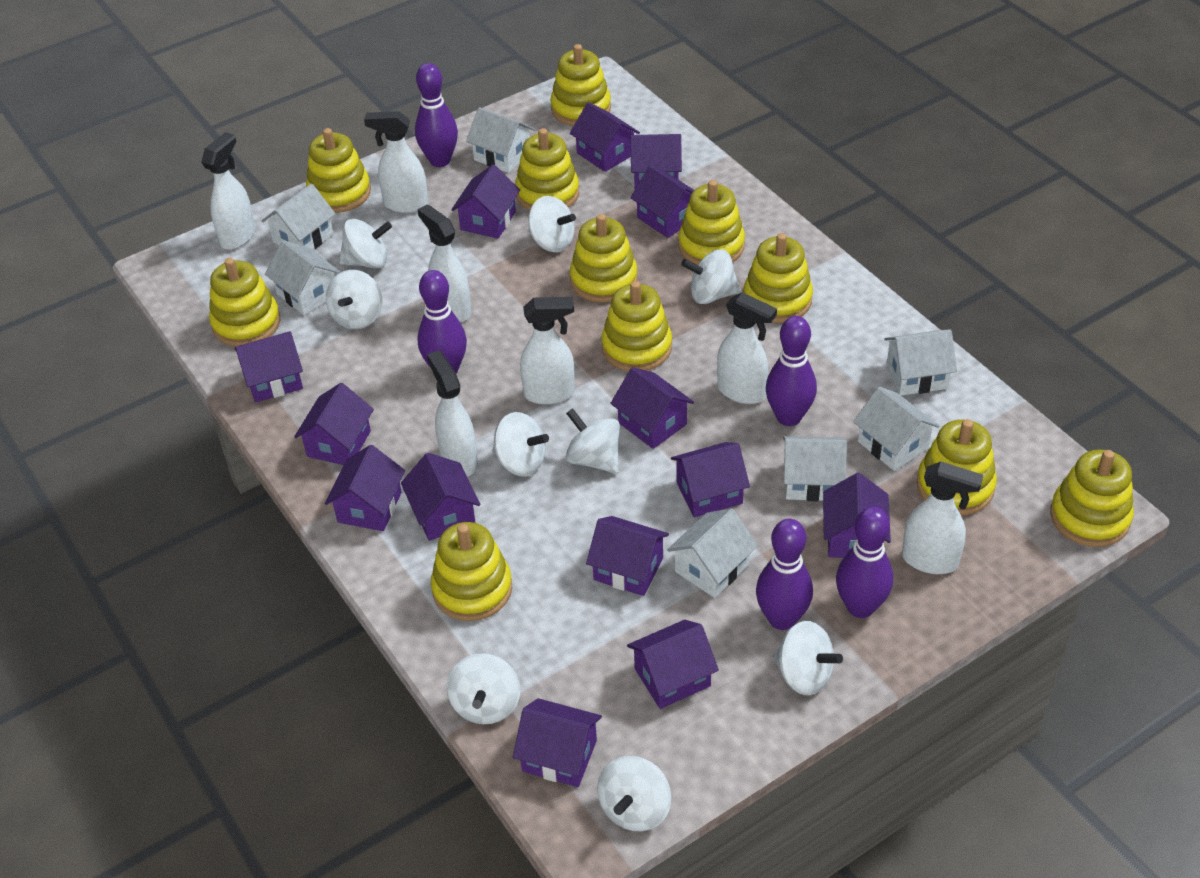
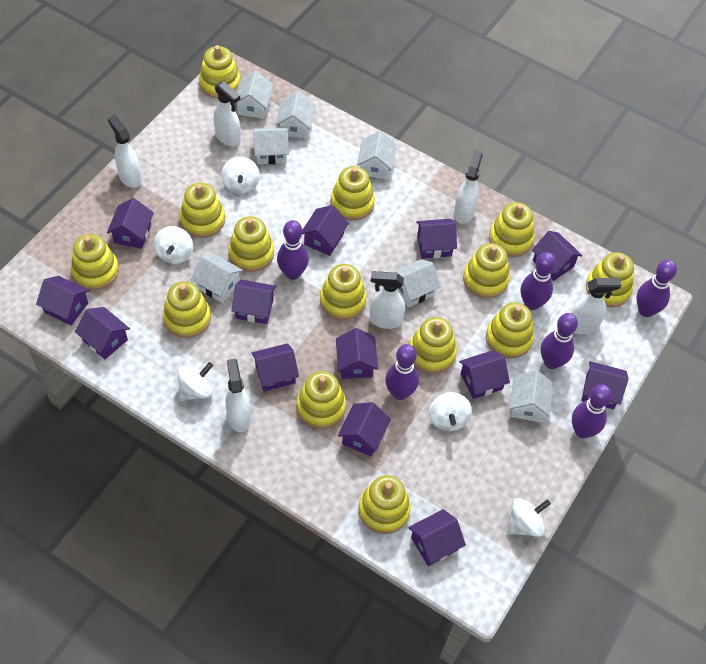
purple bowling pin: 5 -> 6
purple house: 14 -> 13
white spinning top: 9 -> 5
white spray bottle: 7 -> 6
yellow stacking toy: 11 -> 14

